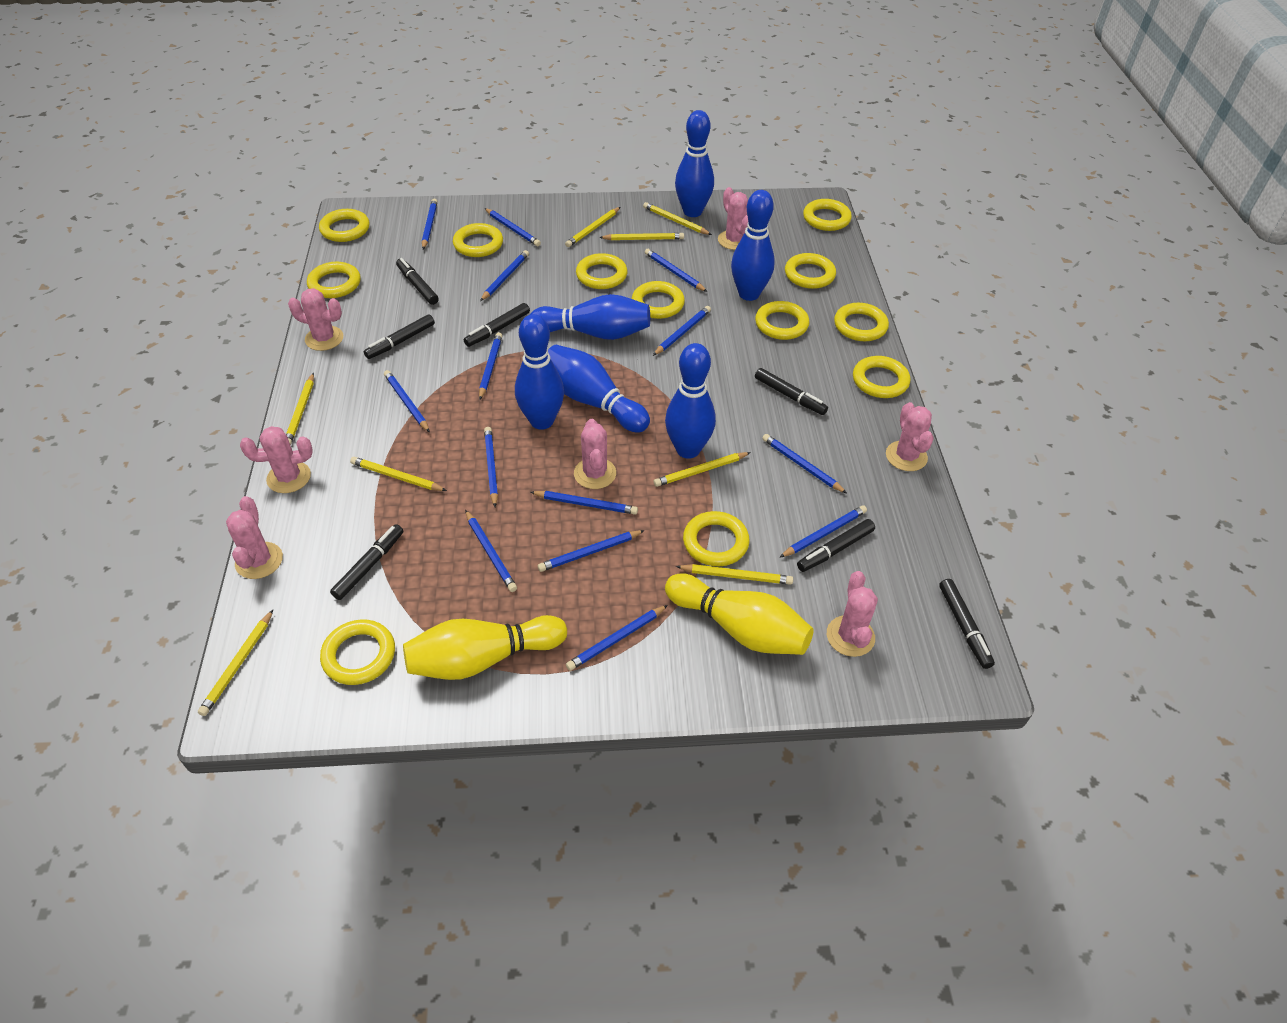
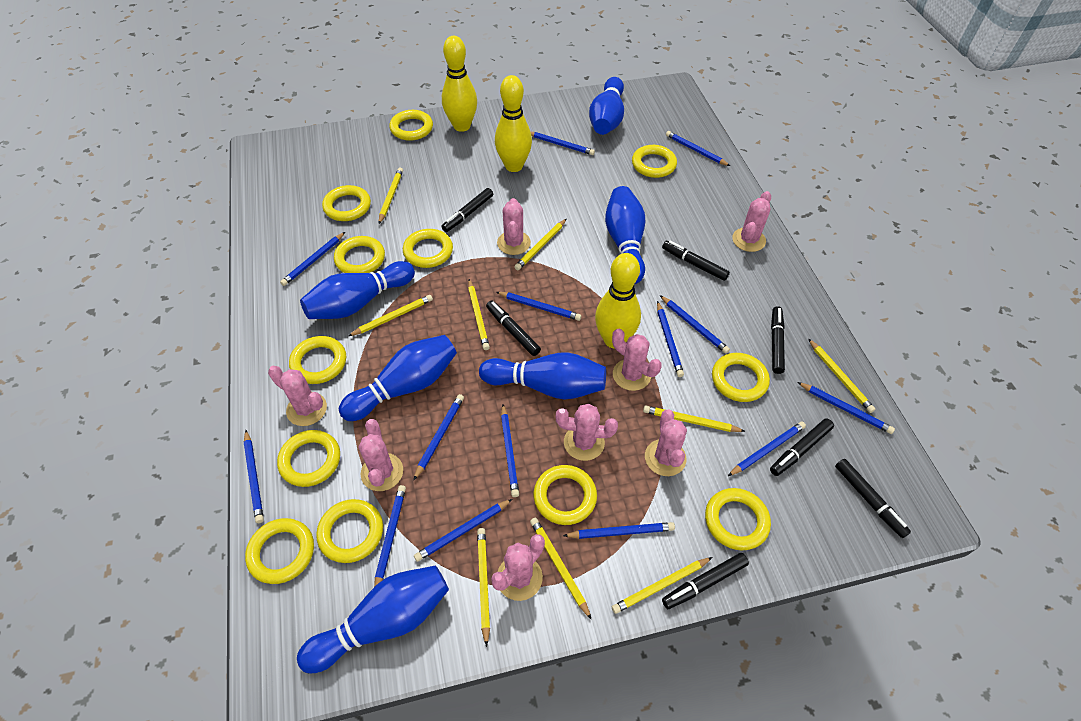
pink cactus: 7 -> 8
yellow bowling pin: 2 -> 3
yellow pencil: 8 -> 9

